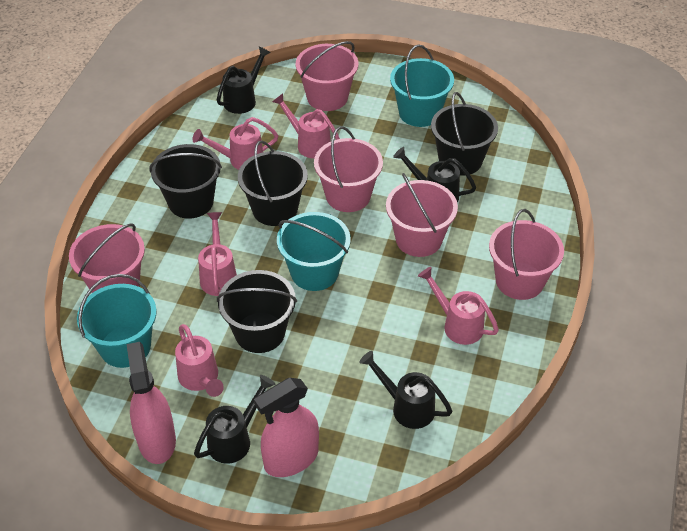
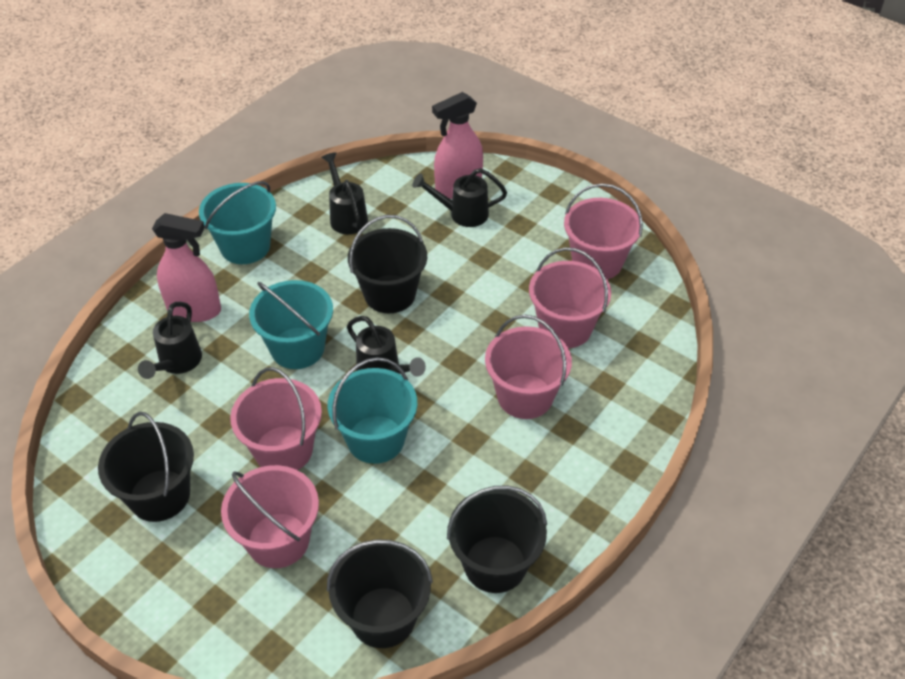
pink watering can: 5 -> 0

